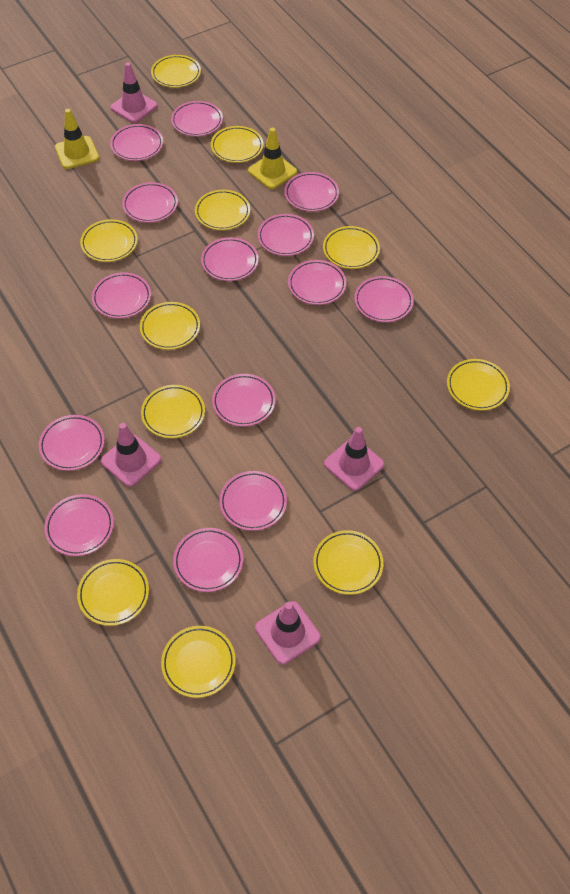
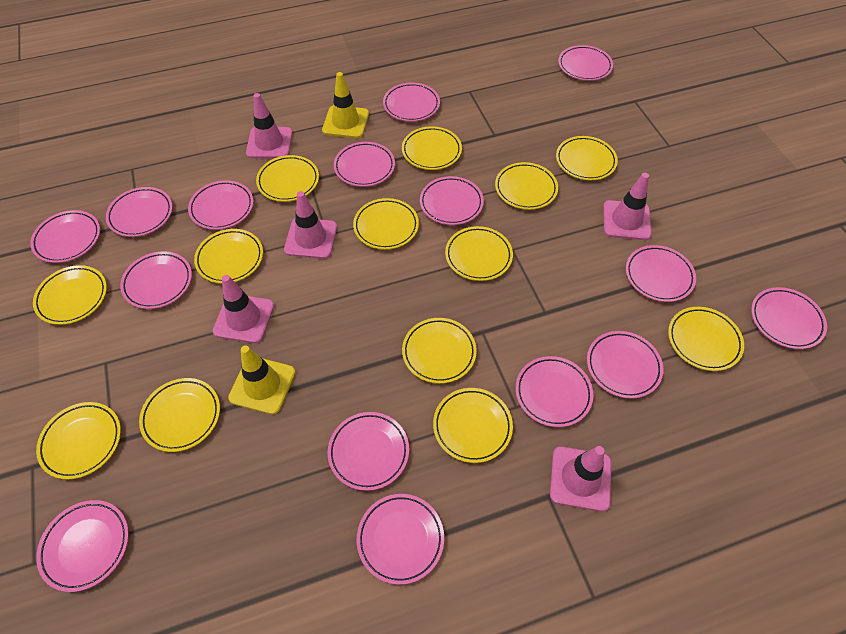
pink plate: 14 -> 15
pink traffic cone: 4 -> 5
yellow plate: 11 -> 13

